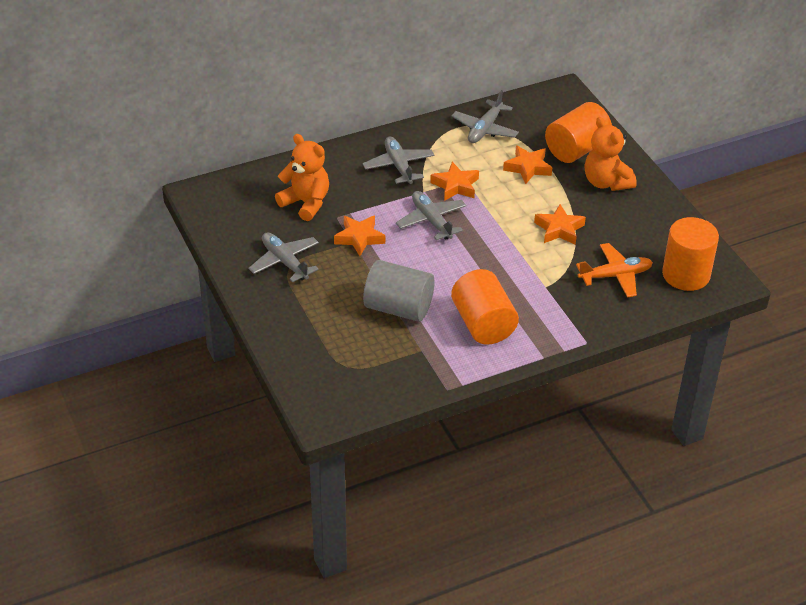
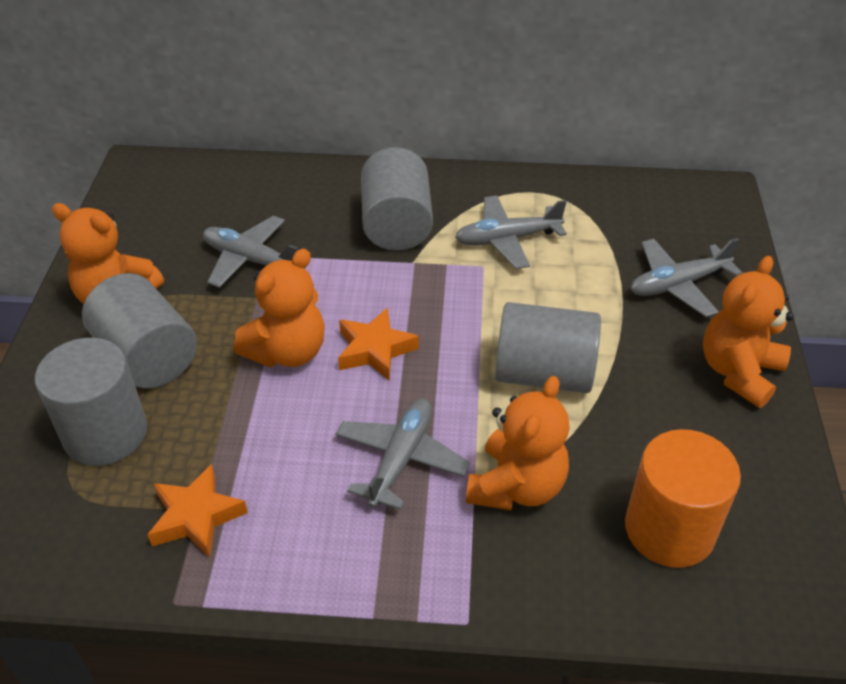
grey cylinder: 1 -> 4
orange cylinder: 3 -> 1
orange plane: 1 -> 0
orange star: 4 -> 2
orange teddy bear: 2 -> 4

